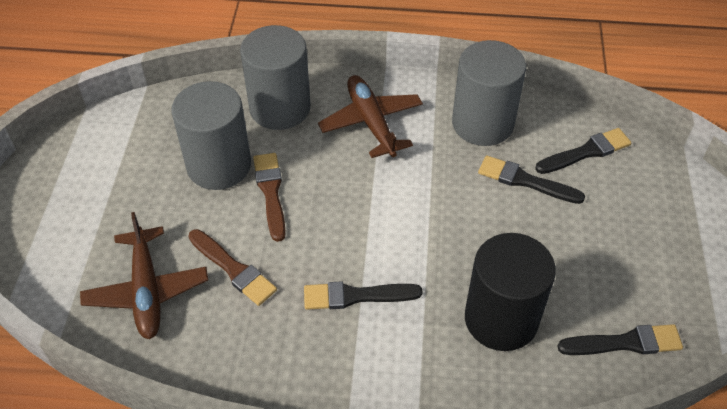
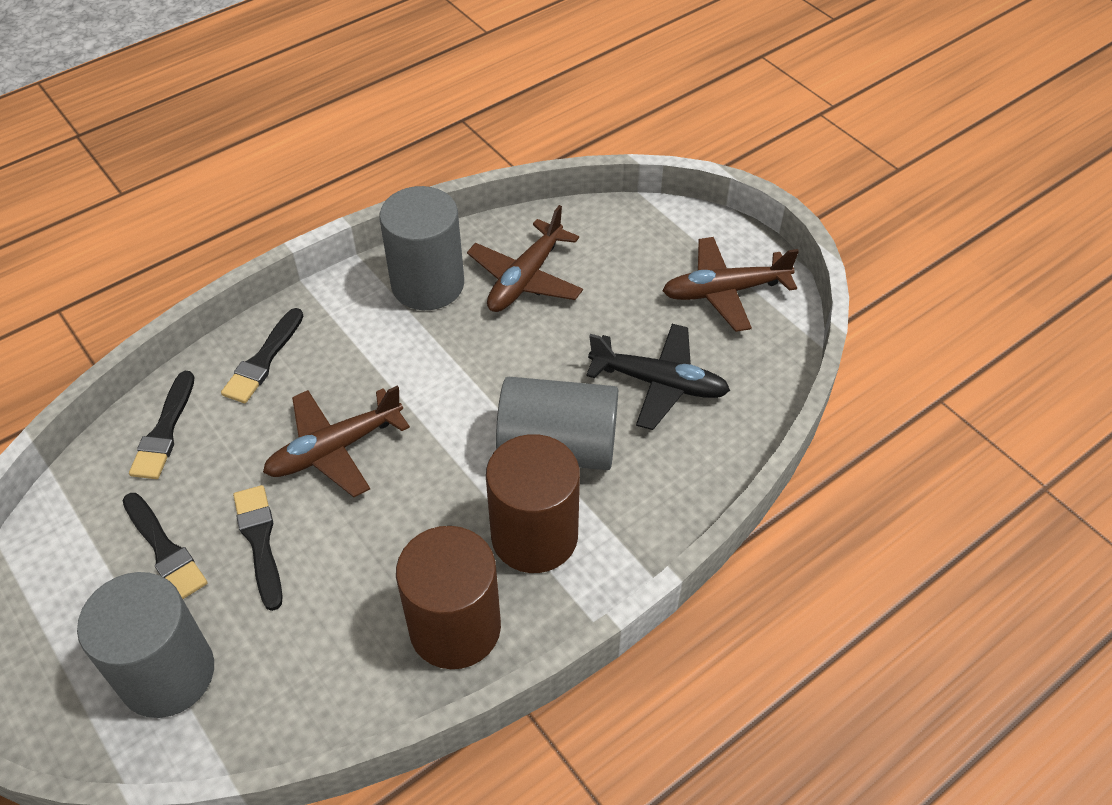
black cylinder: 1 -> 0
black plane: 0 -> 1
brown brush: 2 -> 0
brown cylinder: 0 -> 2
brown plane: 2 -> 3

